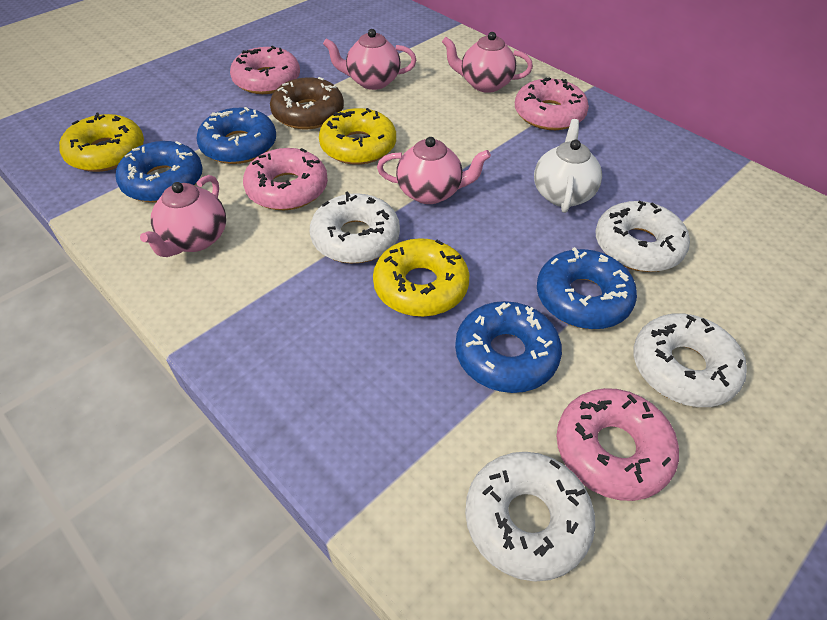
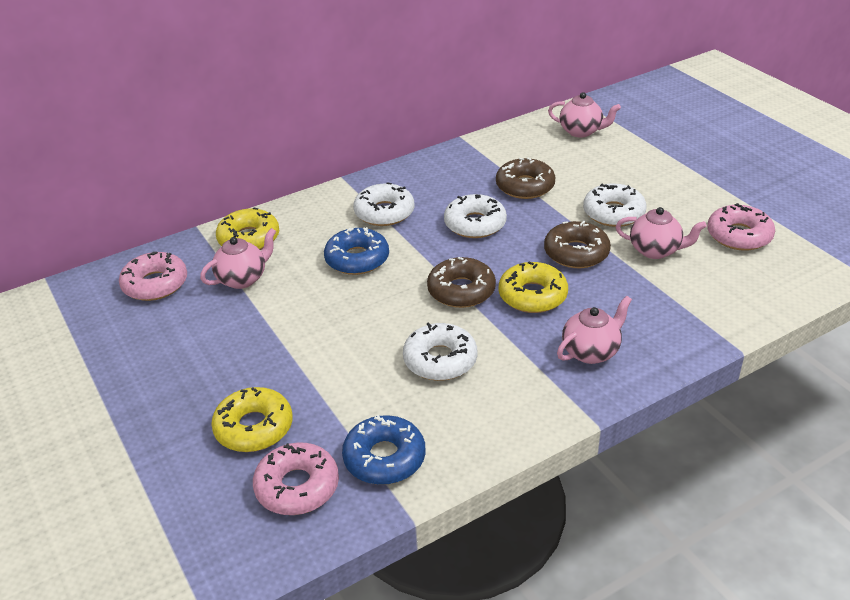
blue donut: 4 -> 2
brown donut: 1 -> 3
pink donut: 4 -> 3
white teapot: 1 -> 0

